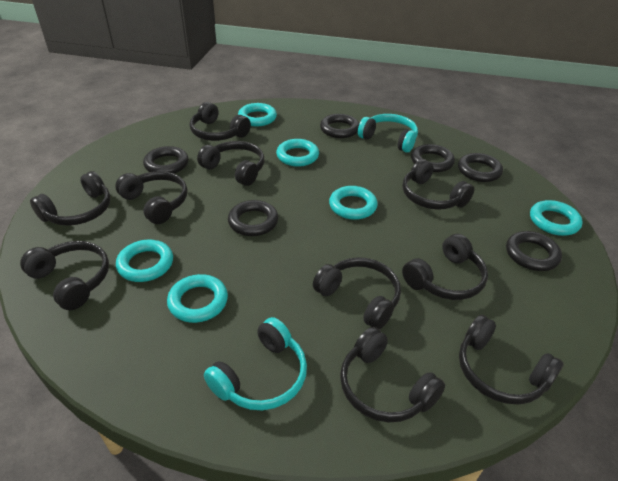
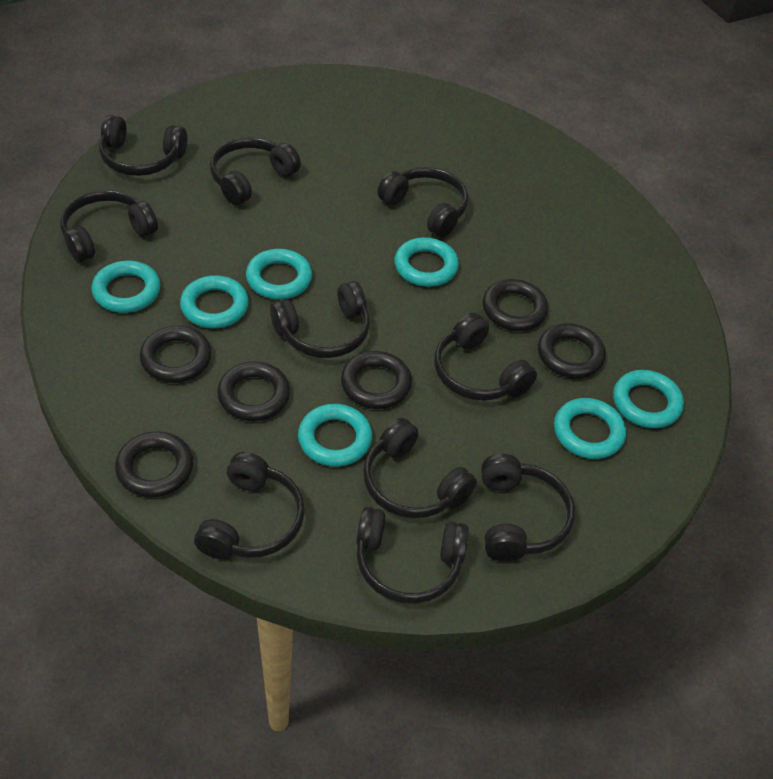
turquoise headphones: 2 -> 0
turquoise ring: 6 -> 7

